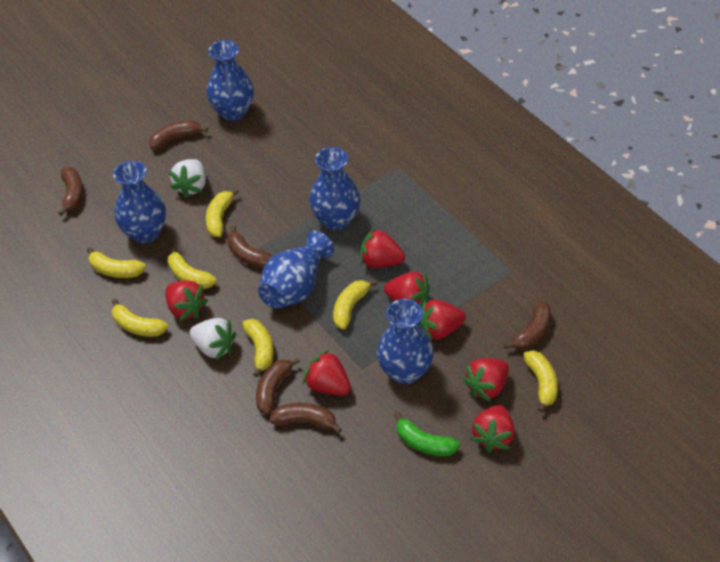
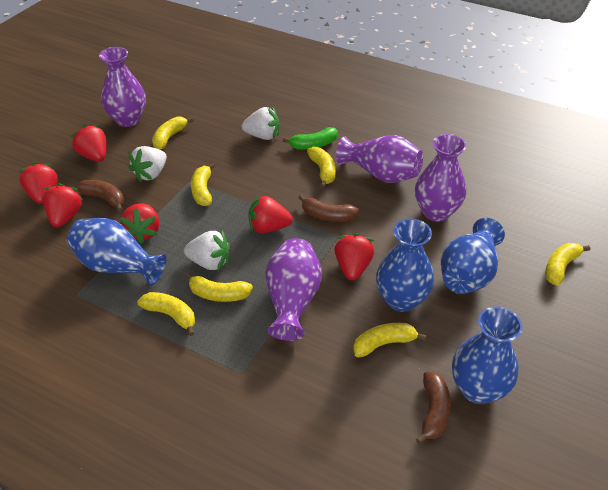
blue vase: 5 -> 4
brown banana: 6 -> 3
purple vase: 0 -> 4
red strawberry: 7 -> 6
white strawberry: 2 -> 3

